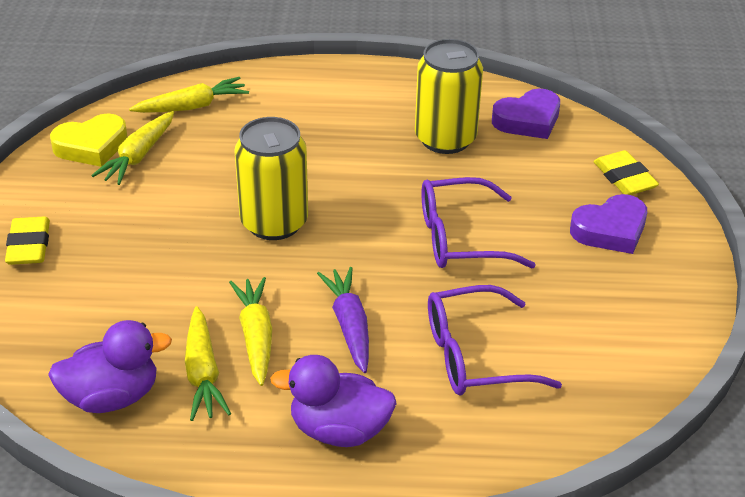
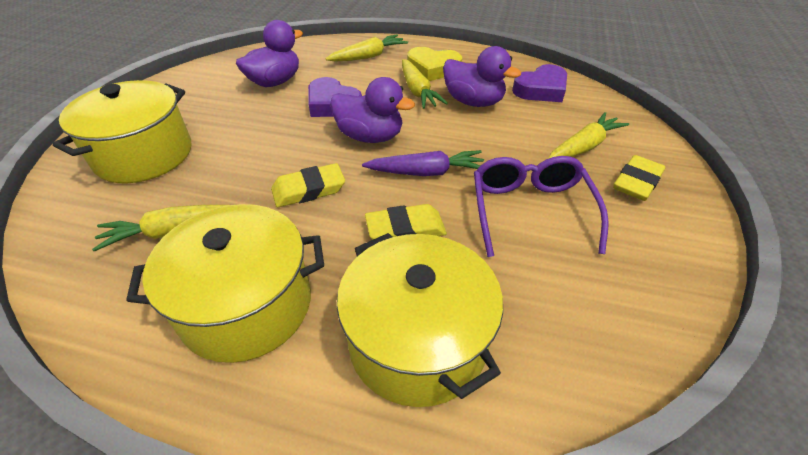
purple duck: 2 -> 3
purple glasses: 2 -> 1
yellow can: 2 -> 0
yellow eraser: 2 -> 3
yellow pot: 0 -> 3

